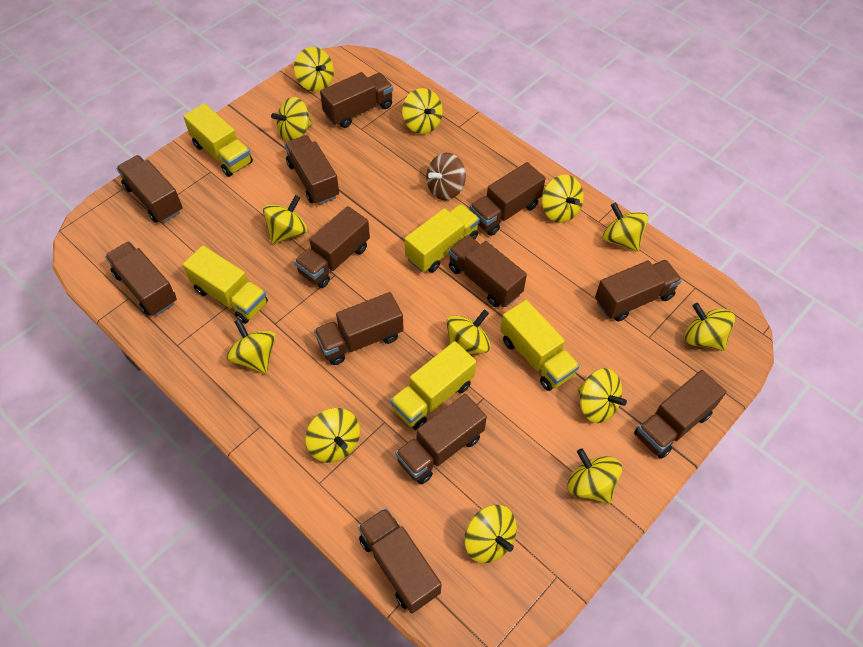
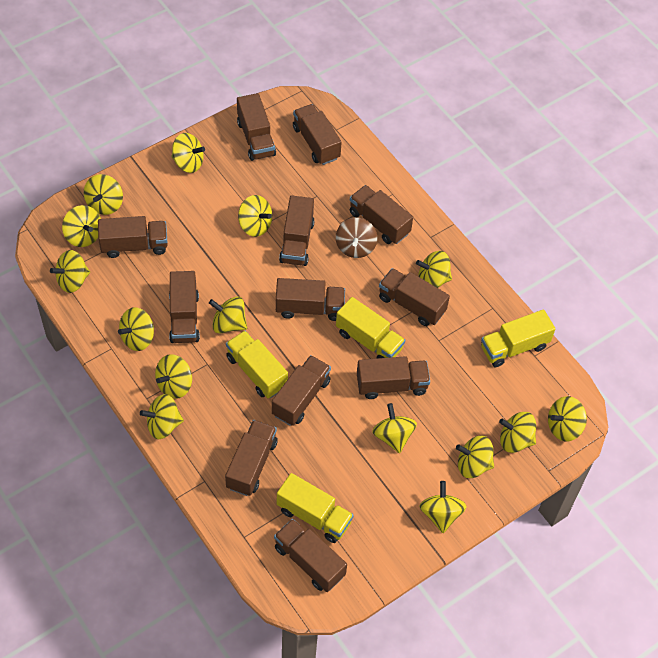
yellow spinning top: 13 -> 15
yellow truck: 5 -> 4

